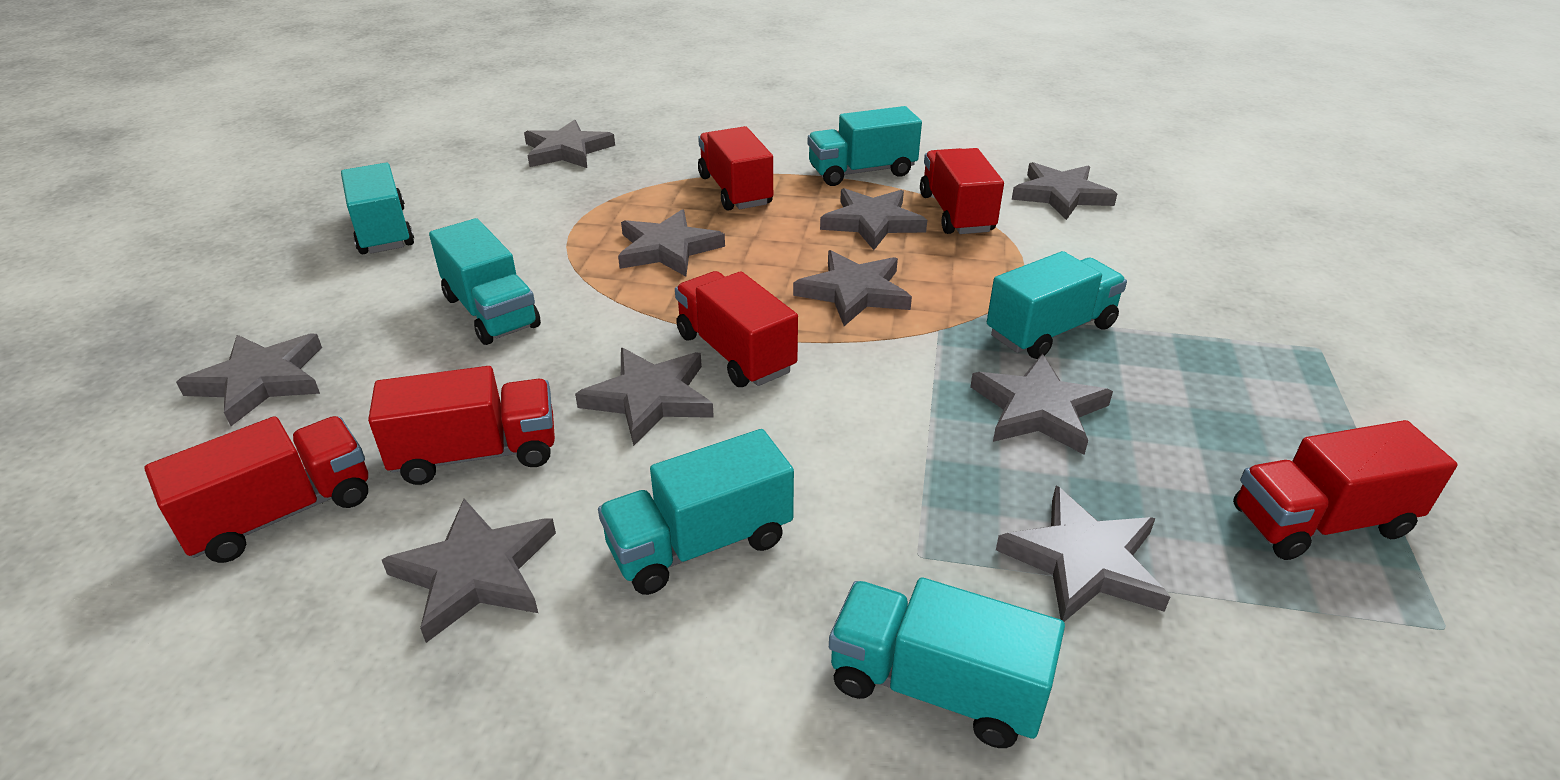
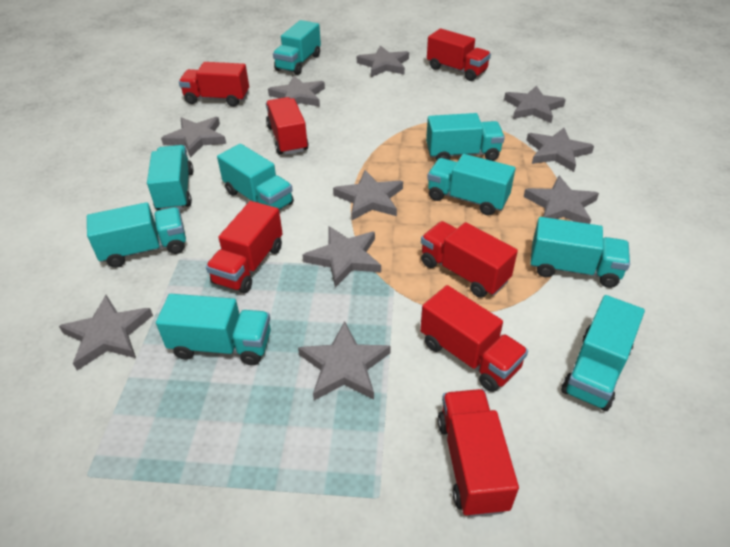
red truck: 6 -> 7
turquoise truck: 6 -> 9

